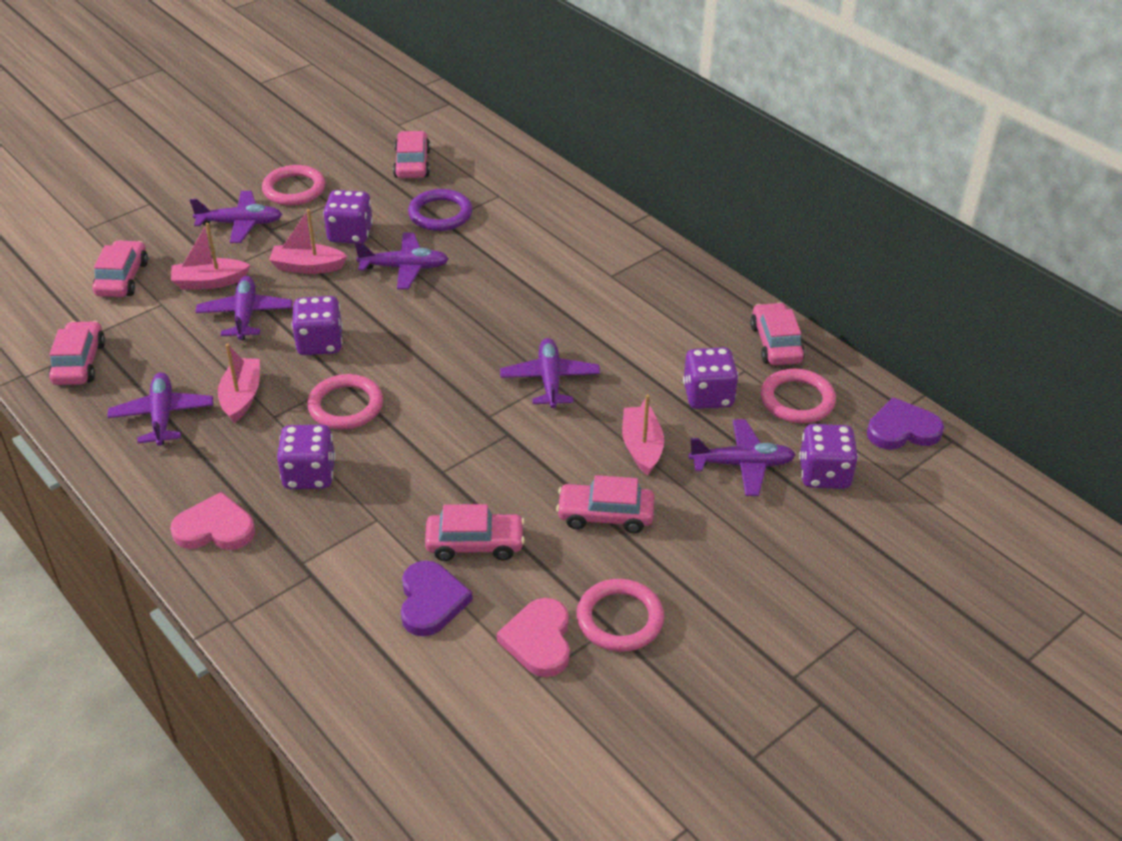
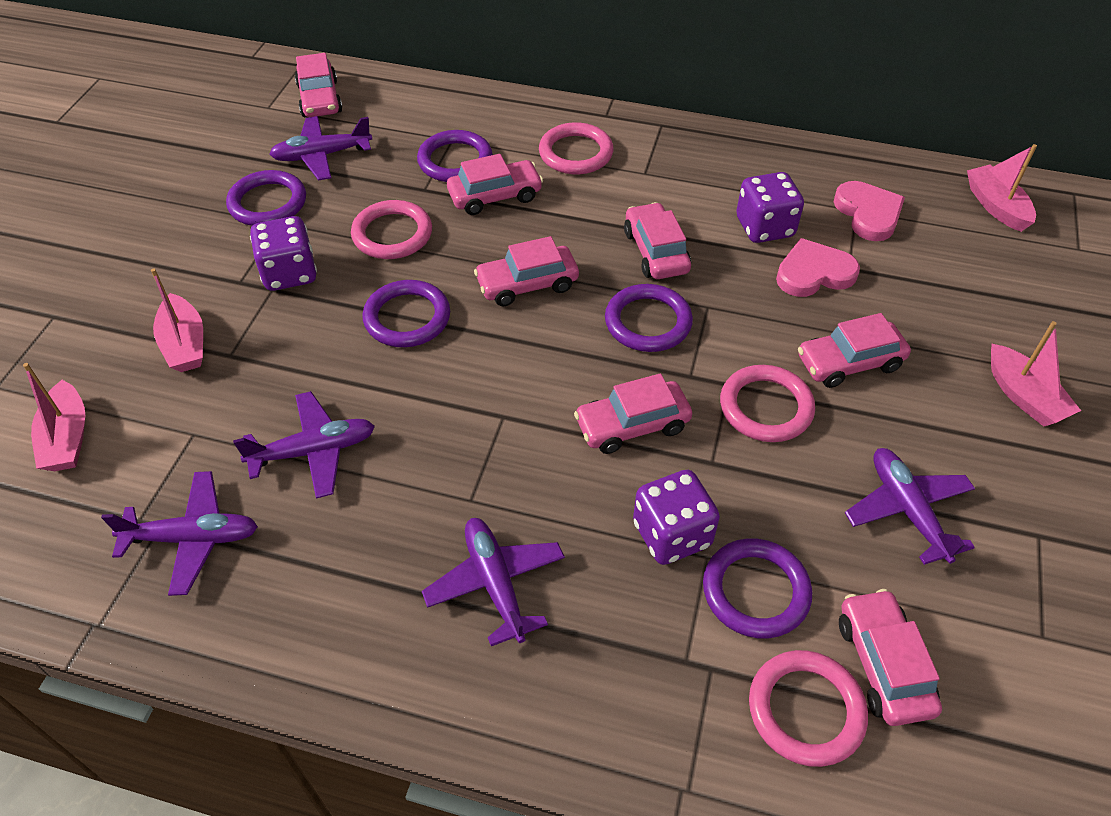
pink car: 6 -> 7
purple dice: 5 -> 3
purple heart: 2 -> 0
purple plane: 6 -> 5
purple ring: 1 -> 5

